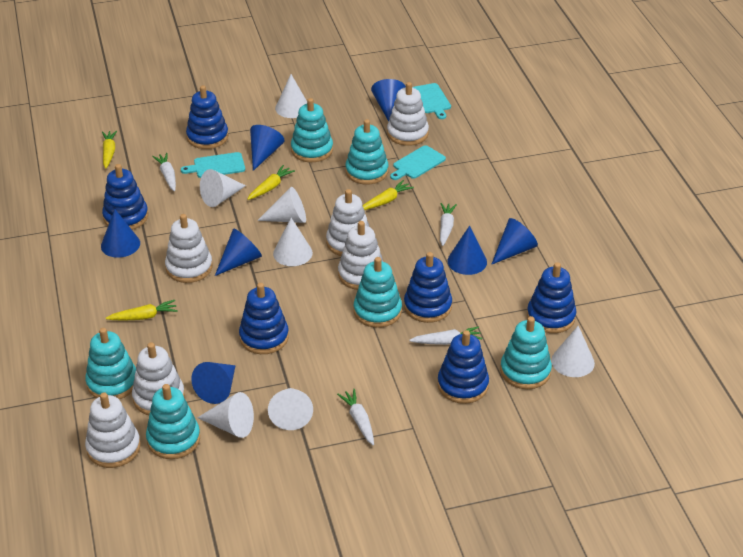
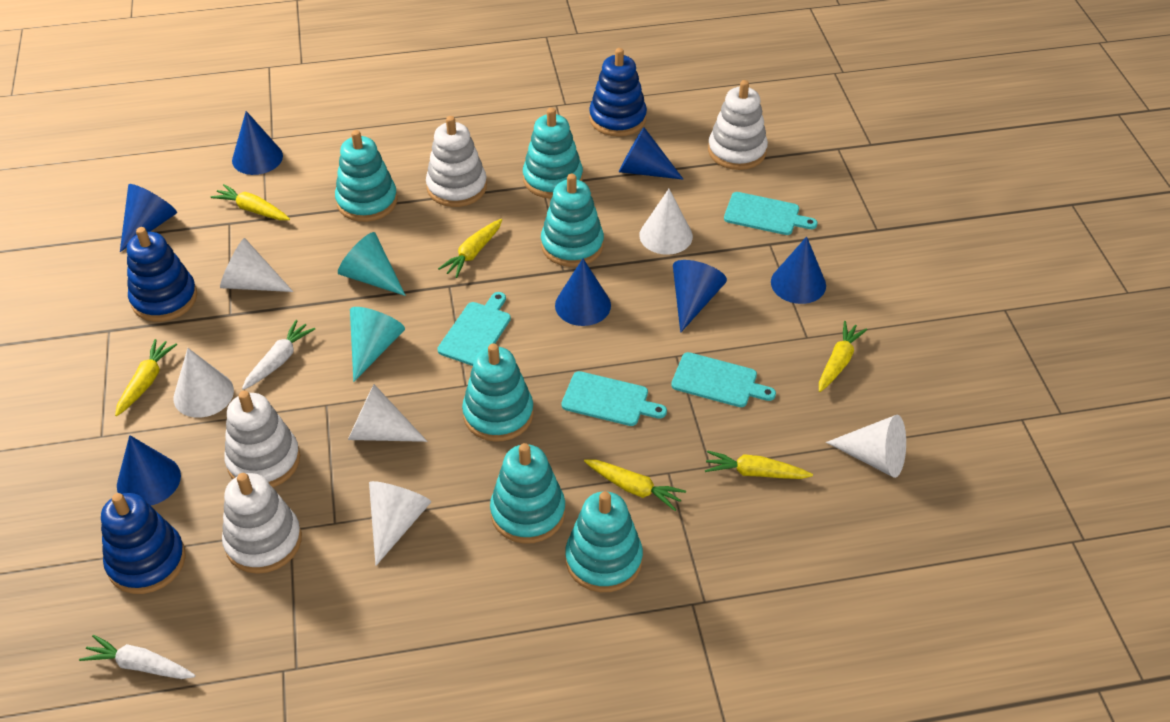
blue stacking toy: 6 -> 3
turquoise cone: 0 -> 2
turquoise cutting board: 3 -> 4
white carrot: 4 -> 2
white cone: 7 -> 6
white stacking toy: 6 -> 4
yellow carrot: 4 -> 6

